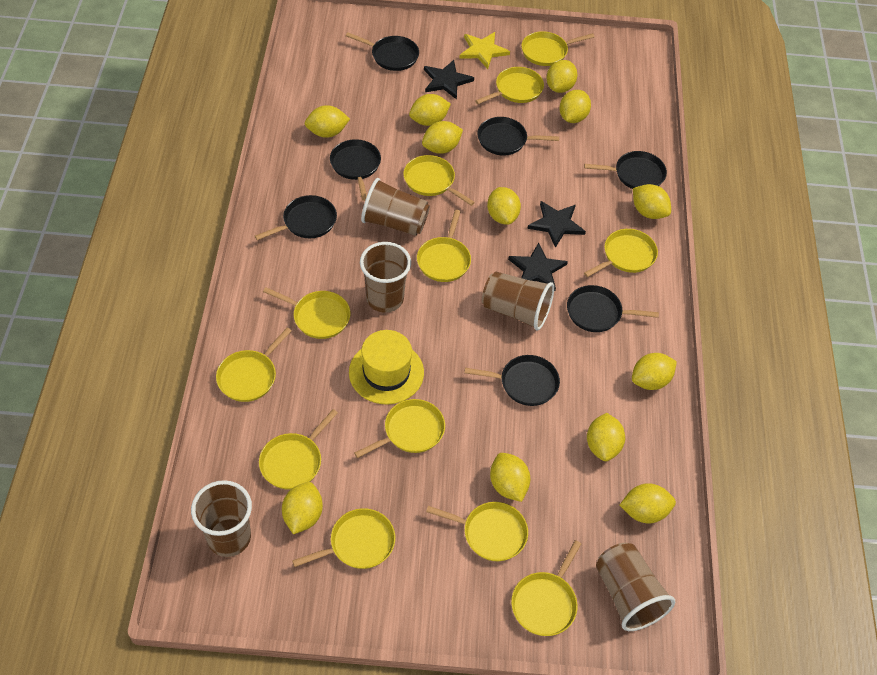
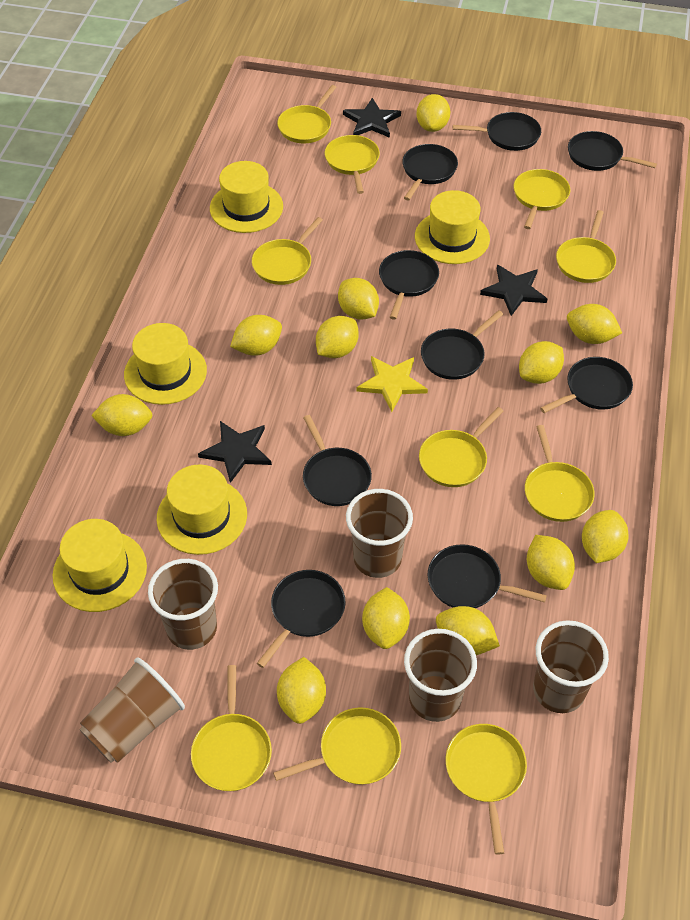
black pan: 7 -> 9
yellow hat: 1 -> 5
yellow pan: 12 -> 10

